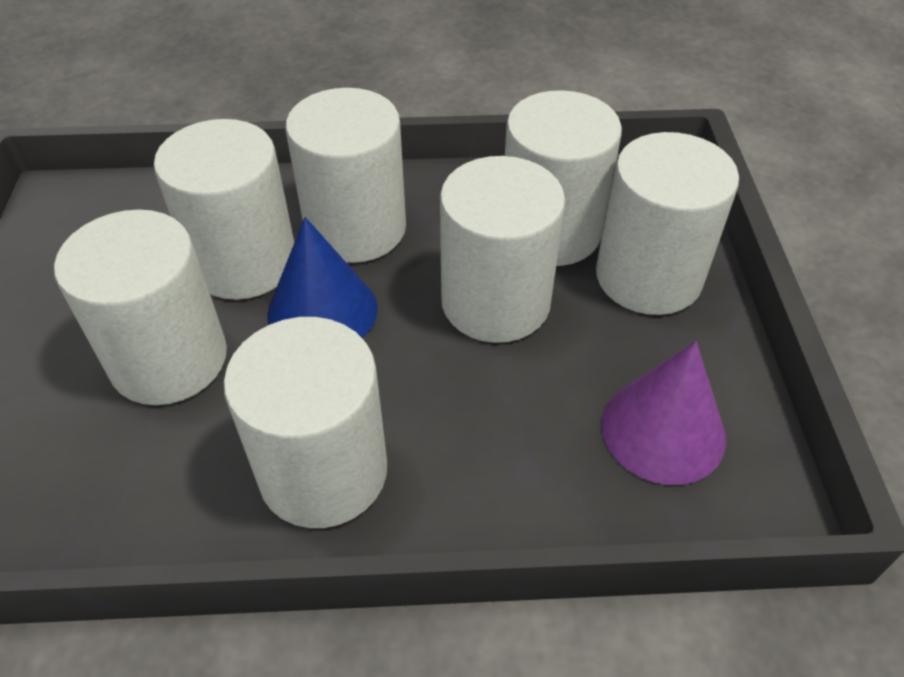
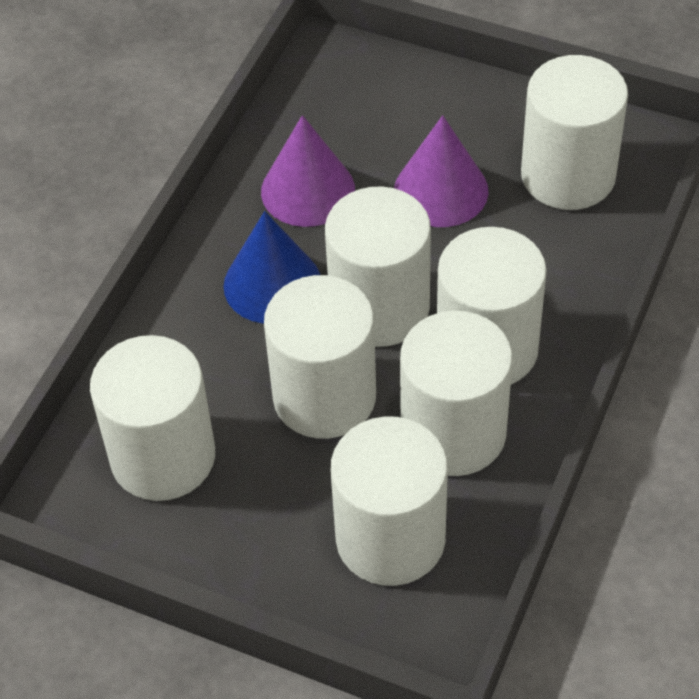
purple cone: 1 -> 2

